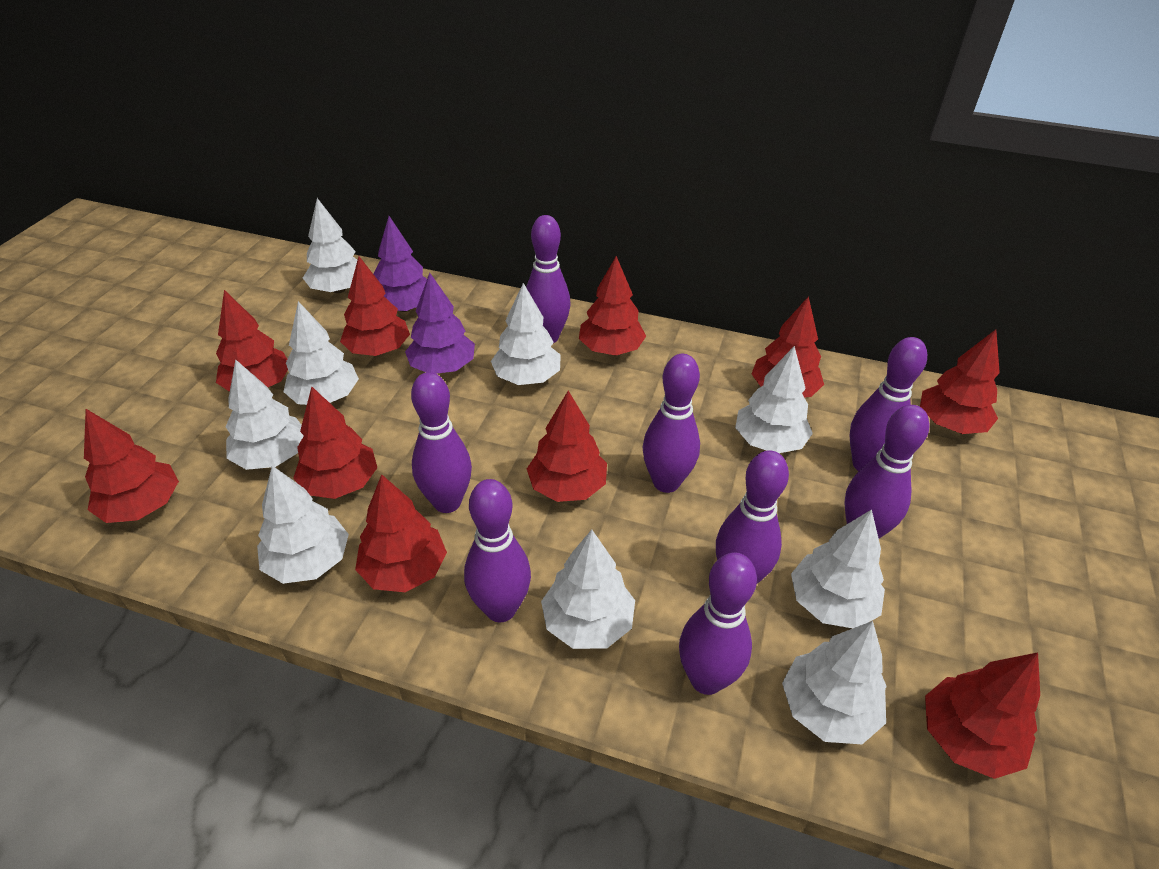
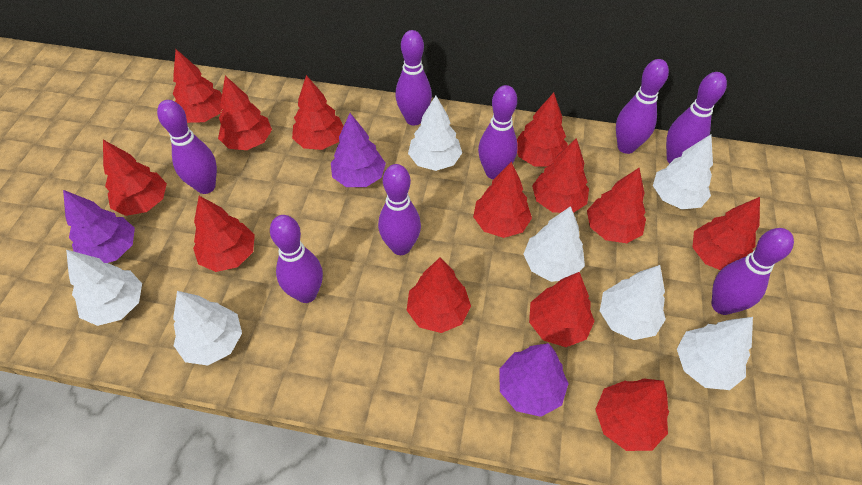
purple tree: 2 -> 3
red tree: 10 -> 13
white tree: 9 -> 7

